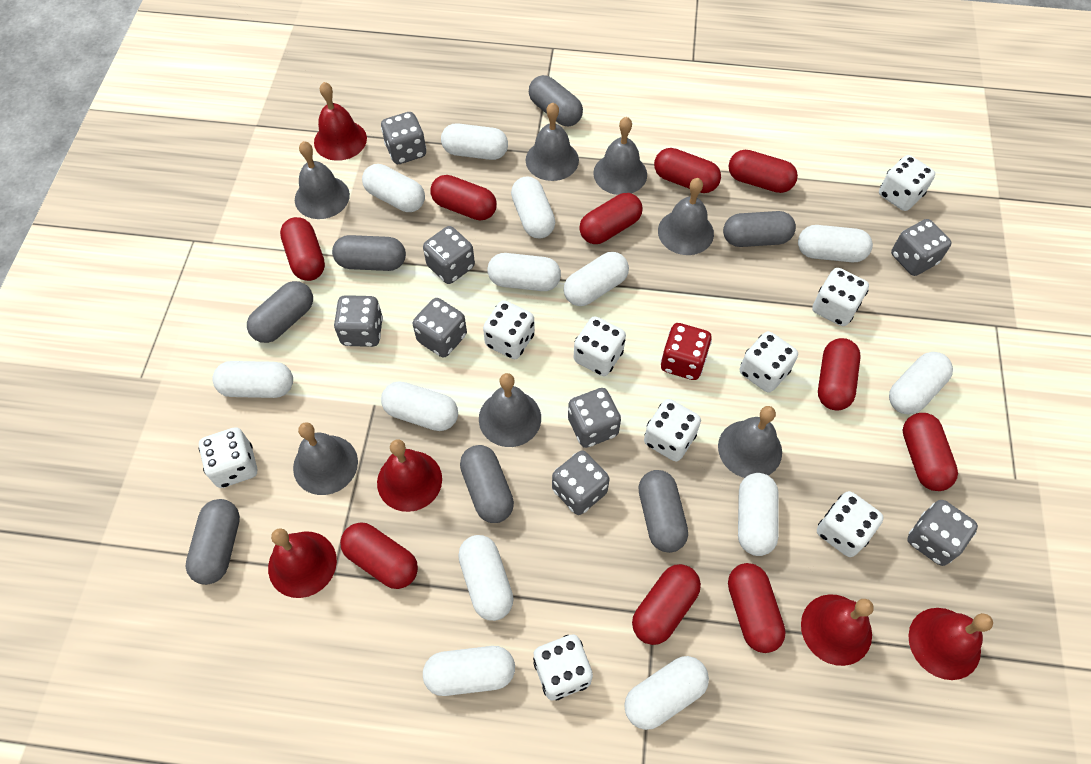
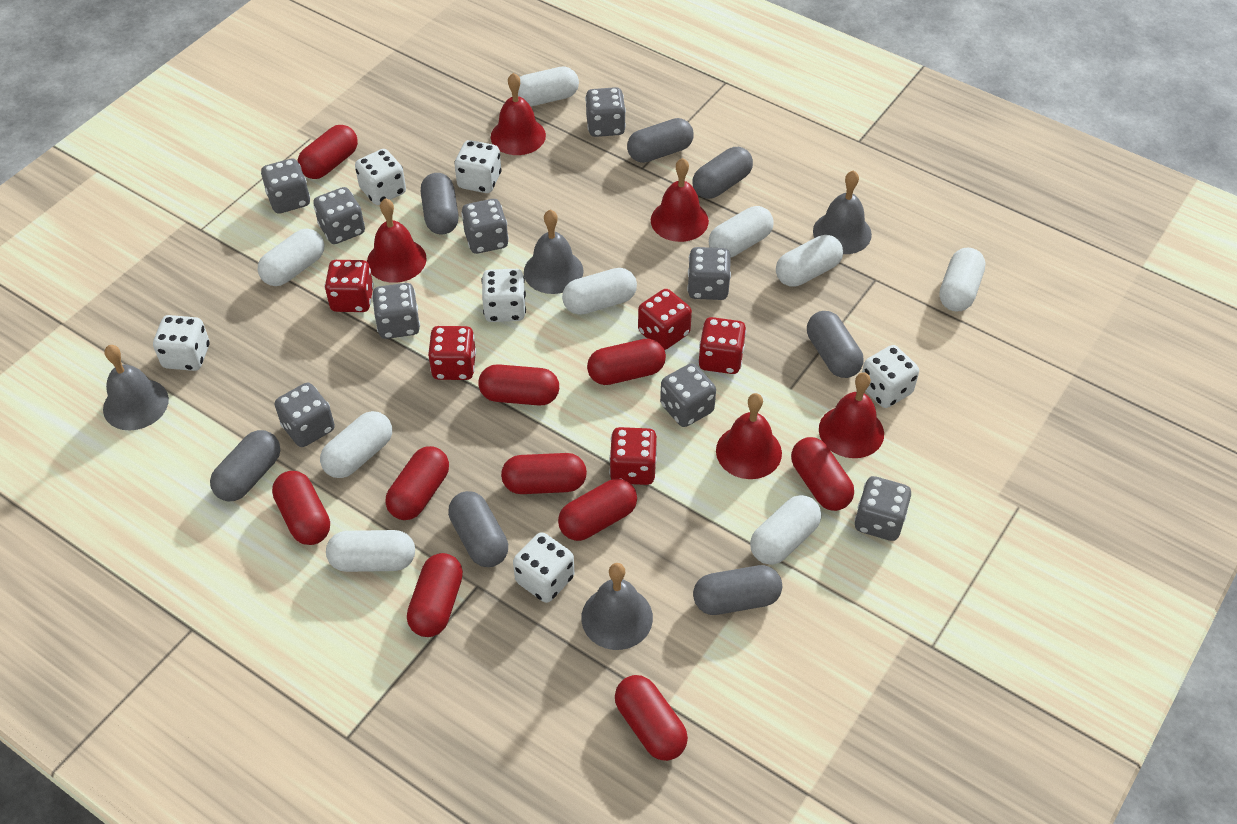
grey bell: 7 -> 4
grey dice: 8 -> 9
red dice: 1 -> 5
white capsule: 13 -> 9
white dice: 9 -> 6

